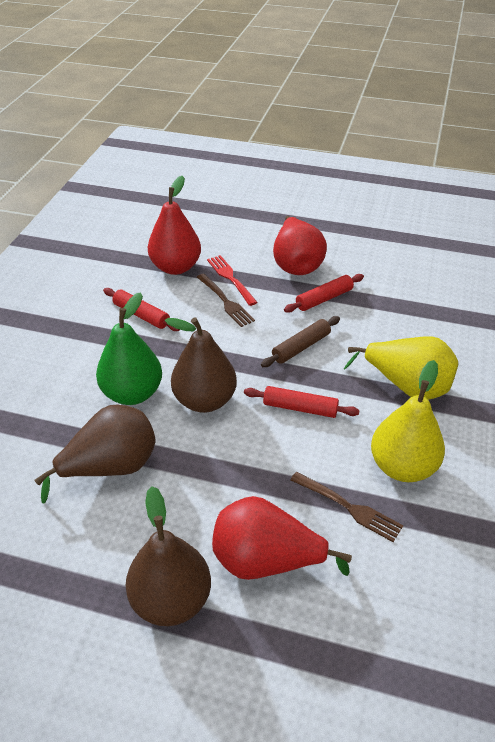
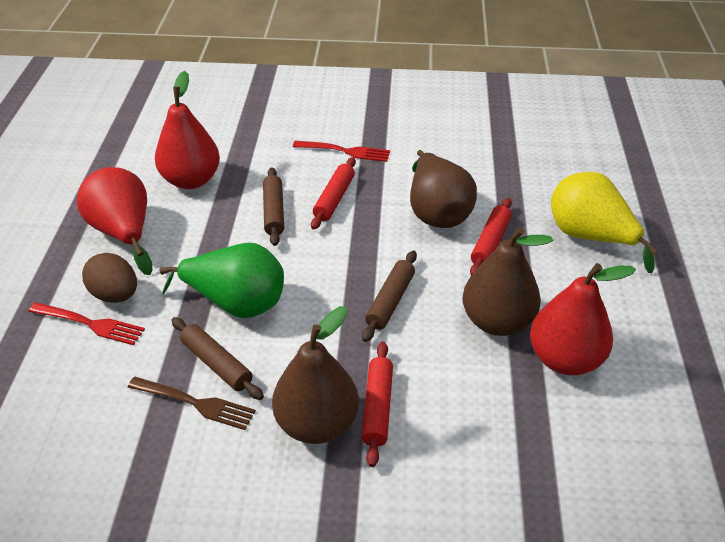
brown egg: 0 -> 1
brown fork: 2 -> 1
brown rolling pin: 1 -> 3
red fork: 1 -> 2
yellow pear: 2 -> 1

